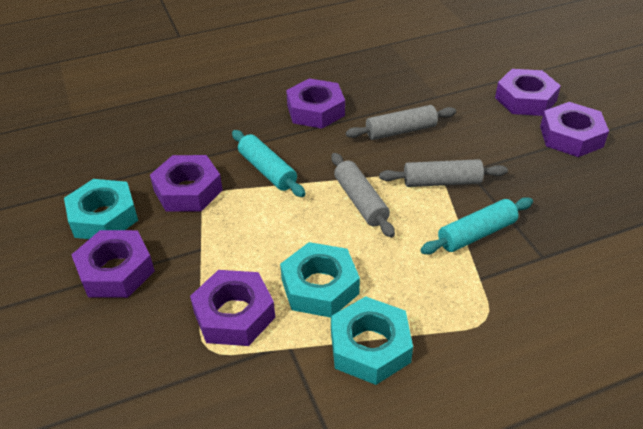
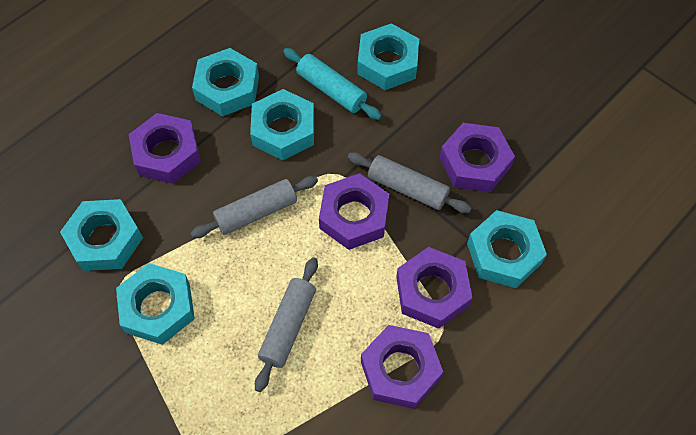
purple nut: 6 -> 5
turquoise nut: 3 -> 6
turquoise rolling pin: 2 -> 1

